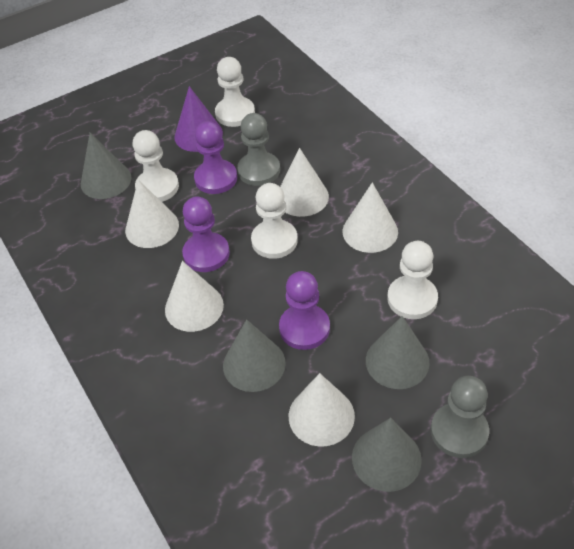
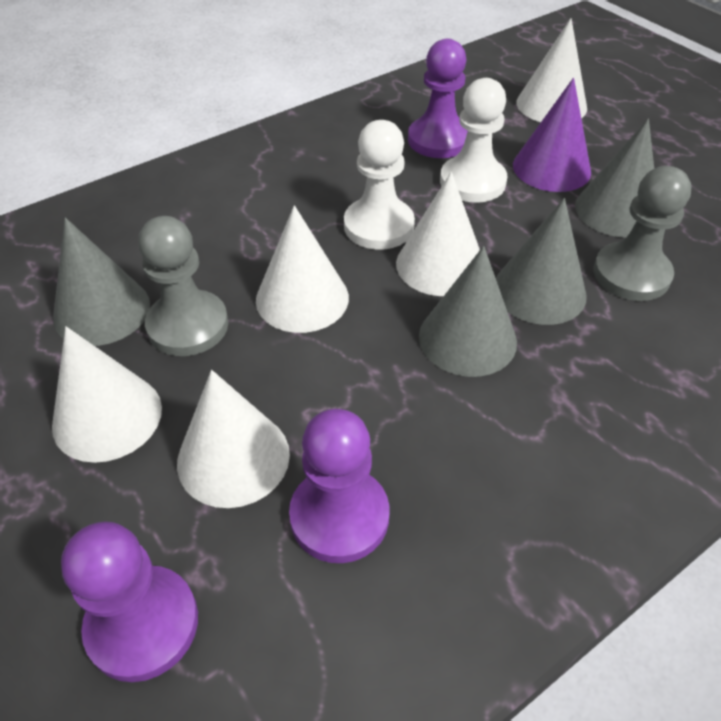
white pawn: 4 -> 2

